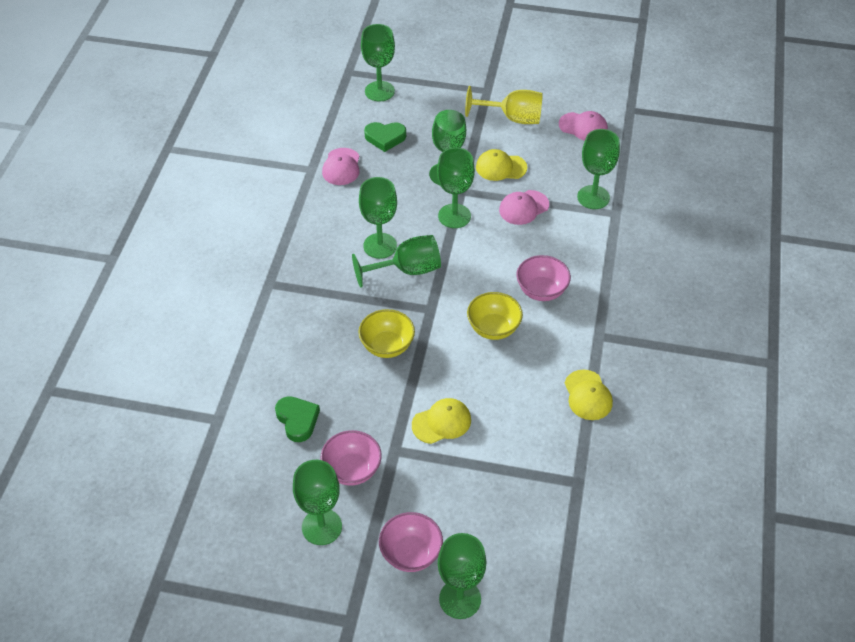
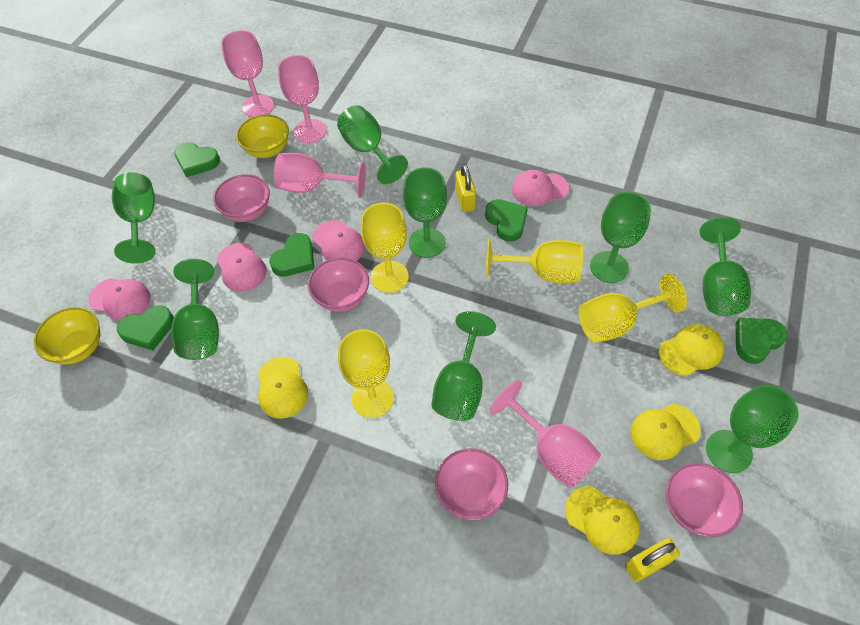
green heart: 2 -> 5
pink bowl: 3 -> 4
pink cap: 3 -> 4
pink goblet: 0 -> 4
yellow cap: 3 -> 4
yellow goblet: 1 -> 4
yellow padlock: 0 -> 2

